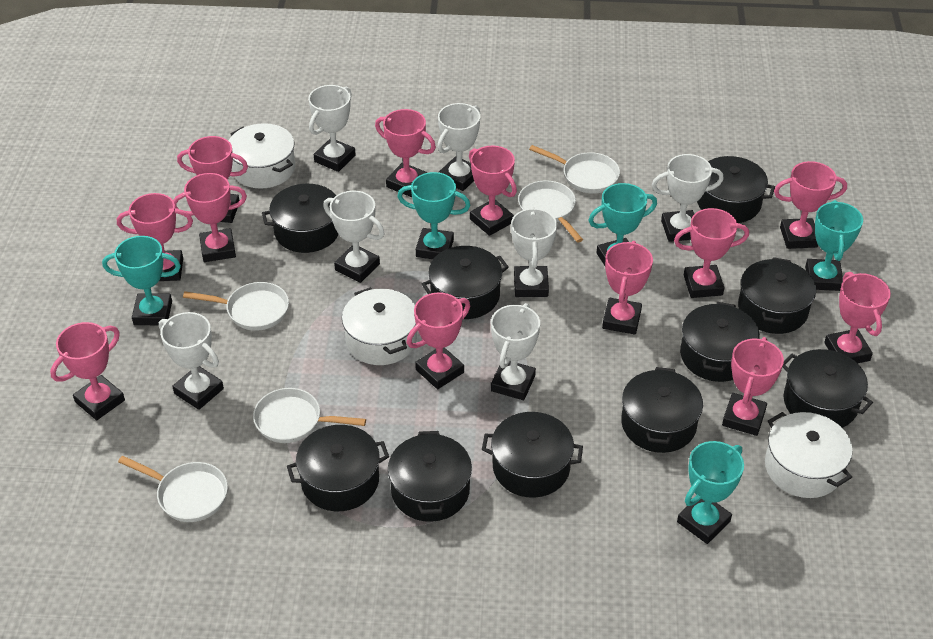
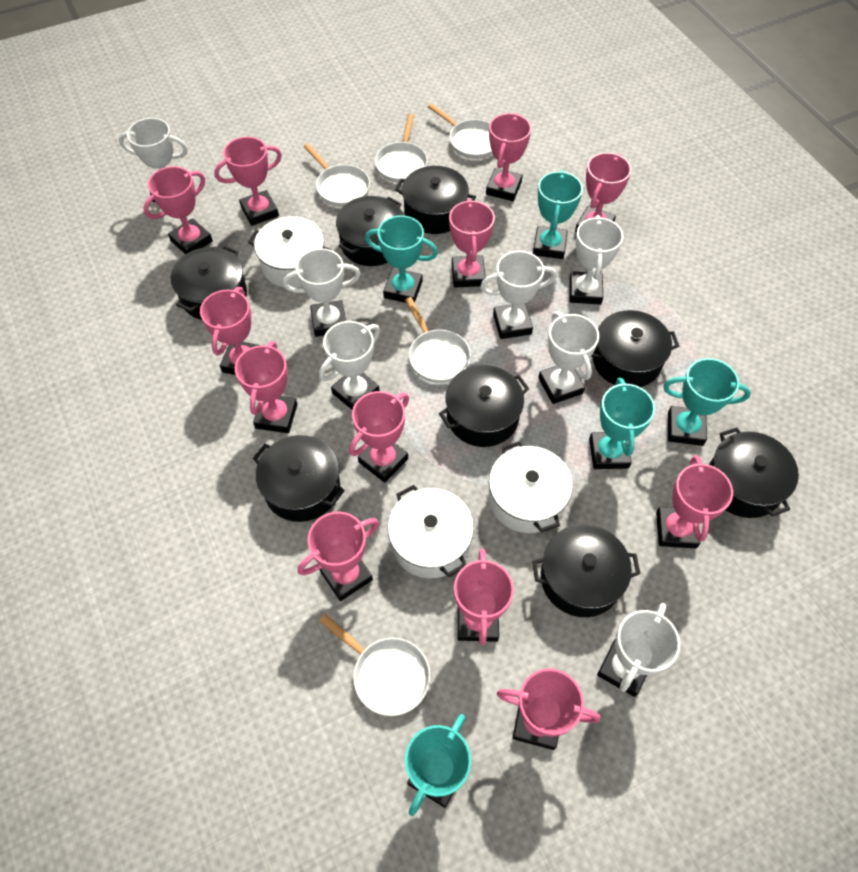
black pot: 10 -> 8

